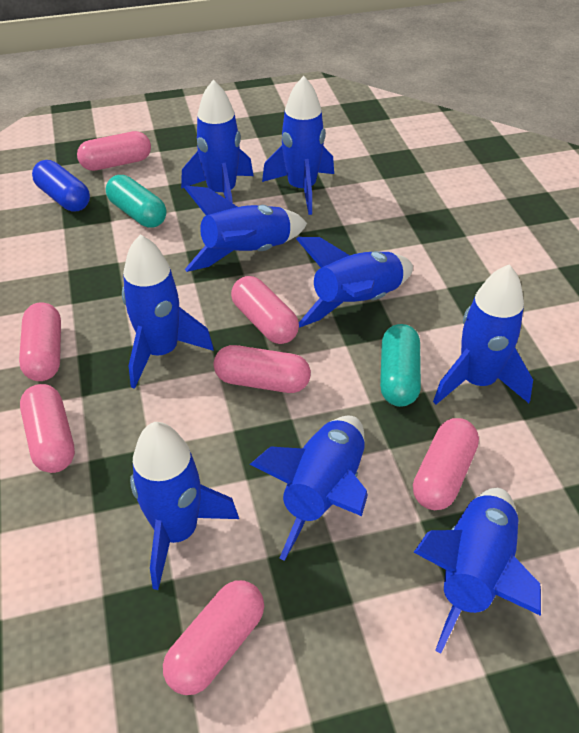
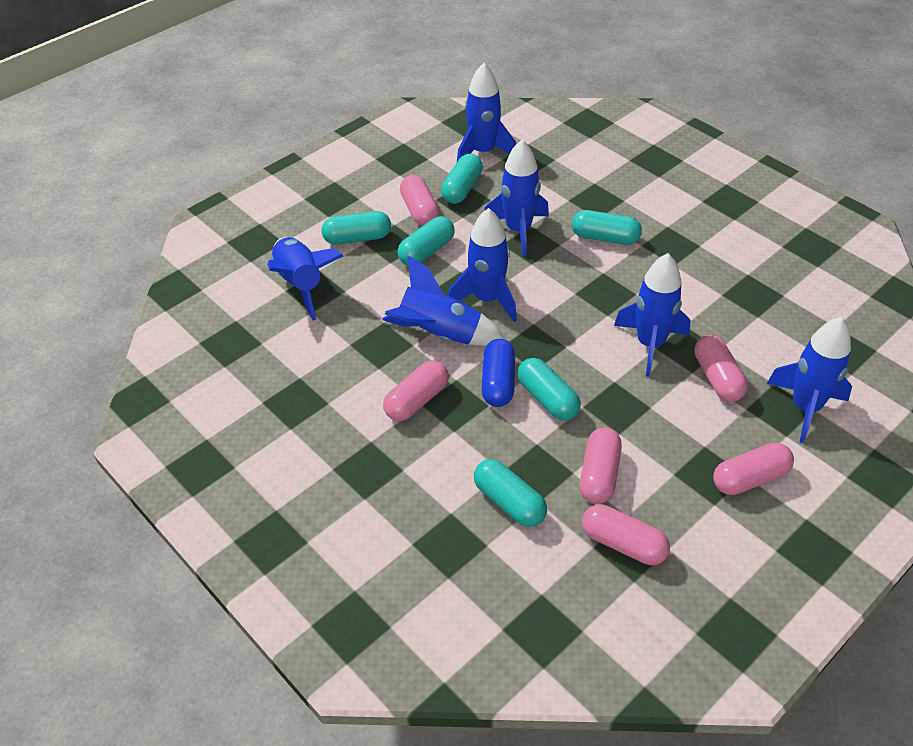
blue rocket: 9 -> 7
pink capsule: 7 -> 6
turquoise capsule: 2 -> 6

